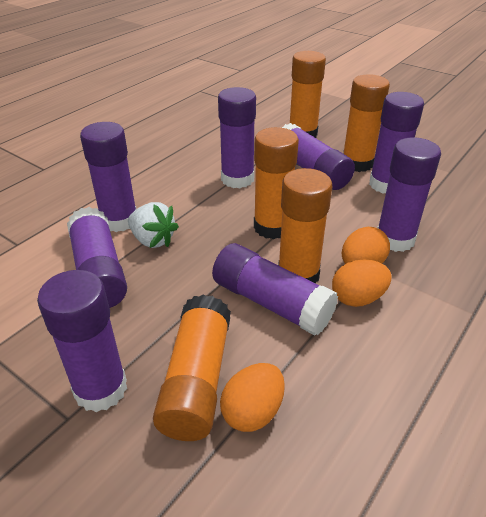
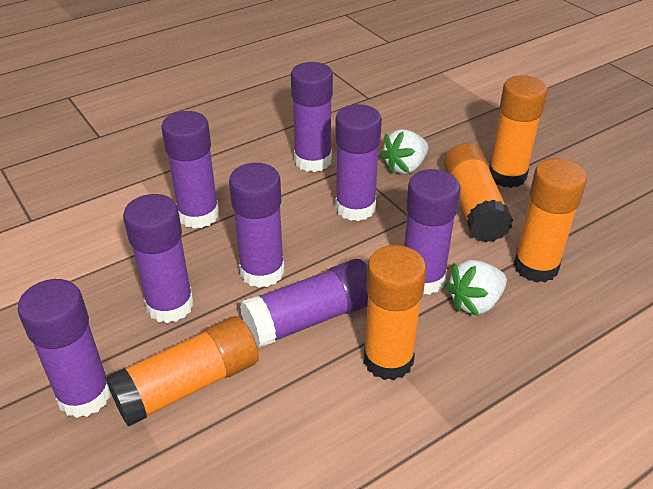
orange egg: 3 -> 0
white strawberry: 1 -> 2

